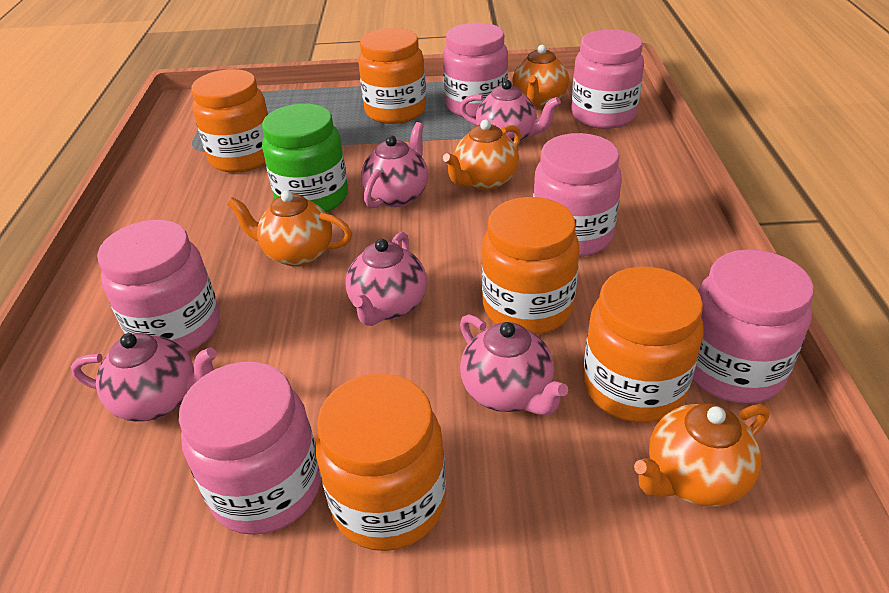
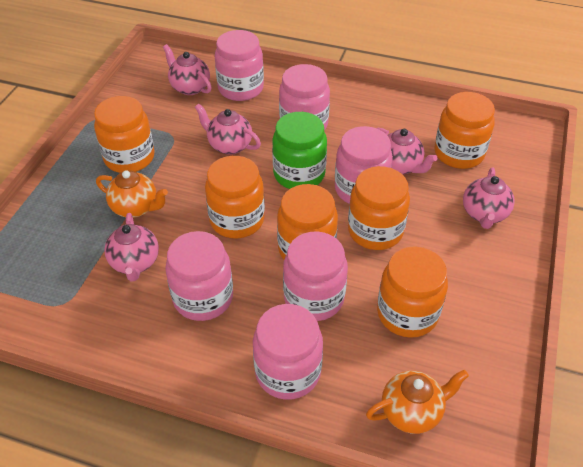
orange jar: 5 -> 6
orange teapot: 4 -> 2

